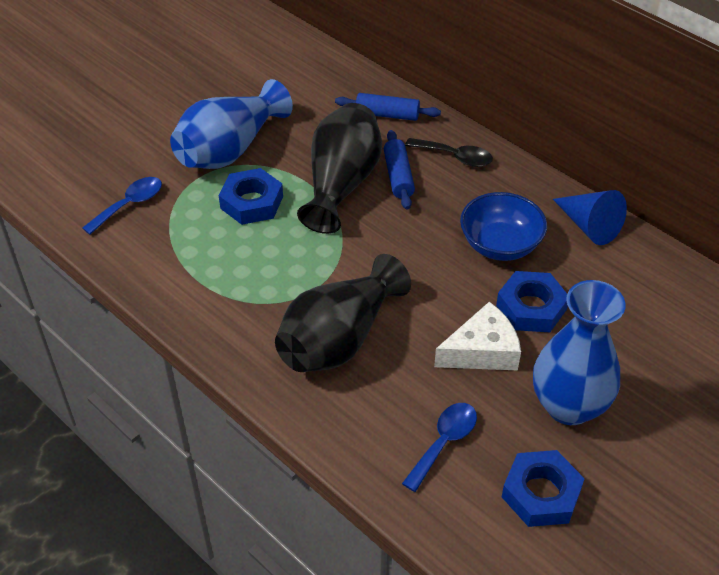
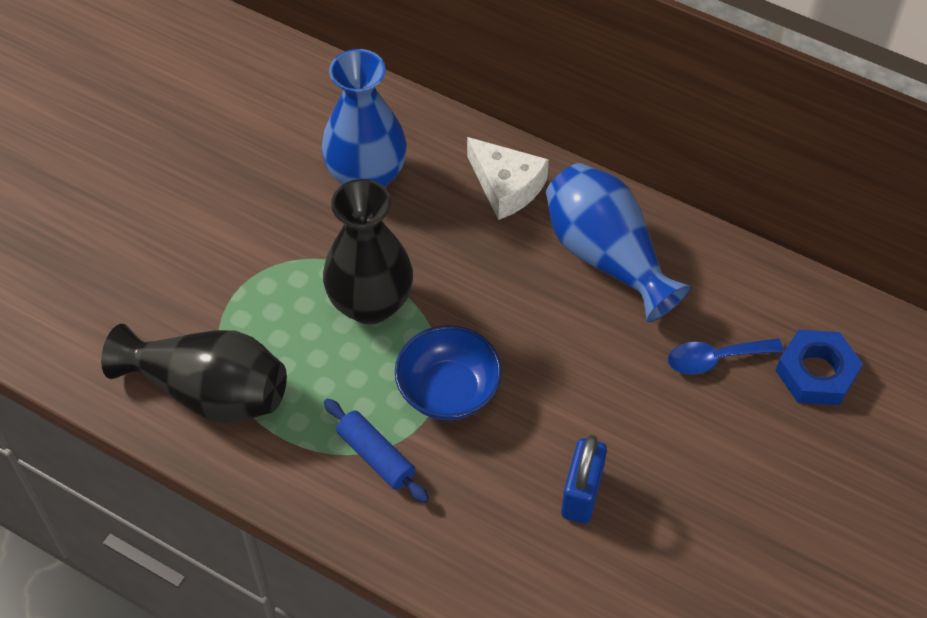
black spoon: 1 -> 0
blue cone: 1 -> 0
blue nut: 3 -> 1
blue padlock: 0 -> 1
blue rolling pin: 2 -> 1
blue spoon: 2 -> 1

